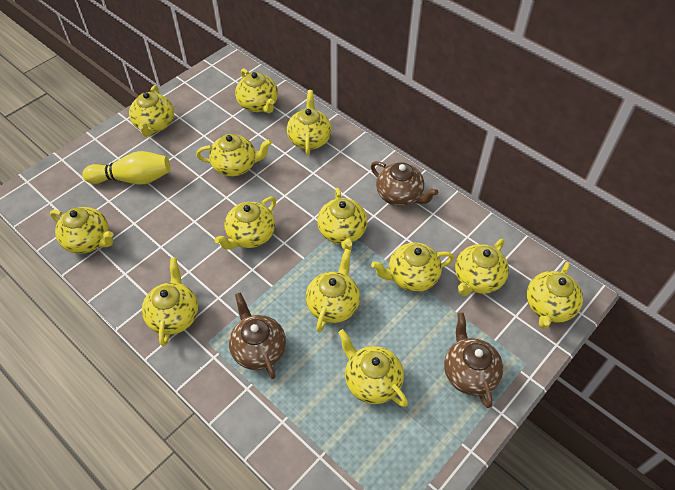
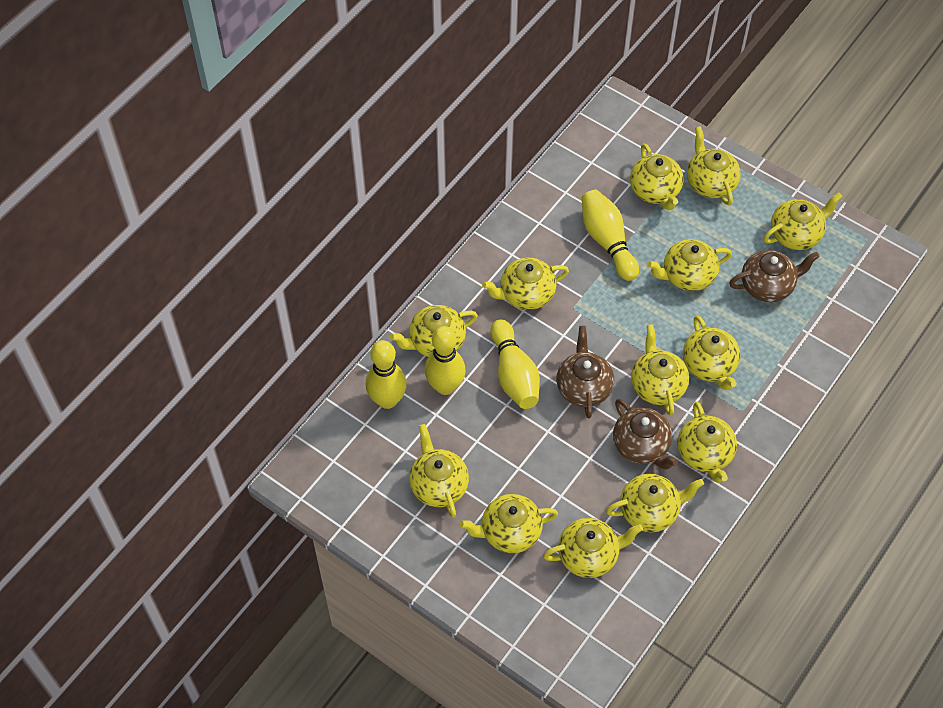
yellow bowling pin: 1 -> 4

